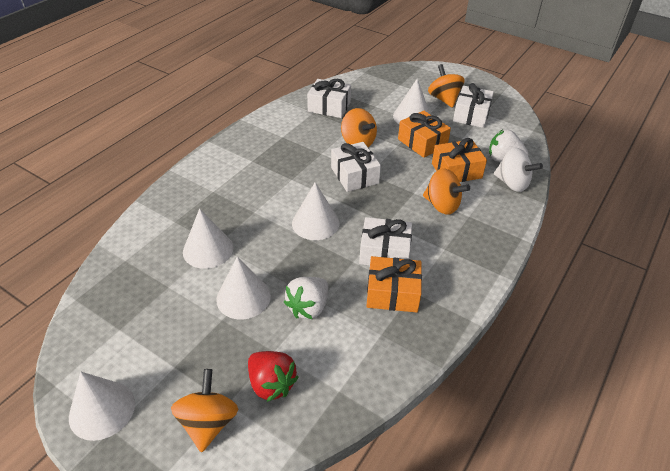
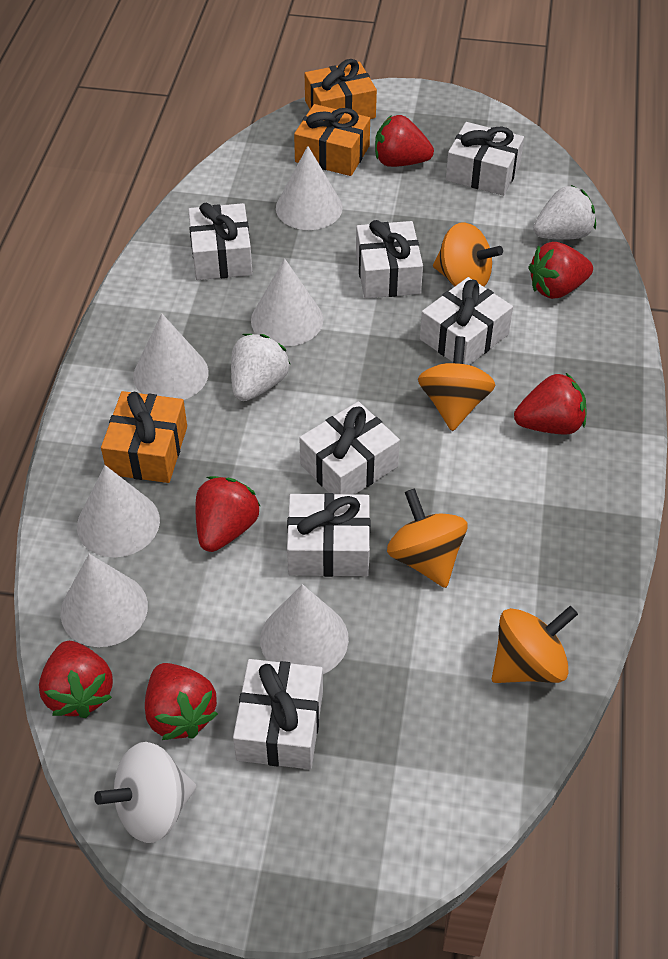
red strawberry: 1 -> 6
white cone: 5 -> 6
white gift: 4 -> 7

